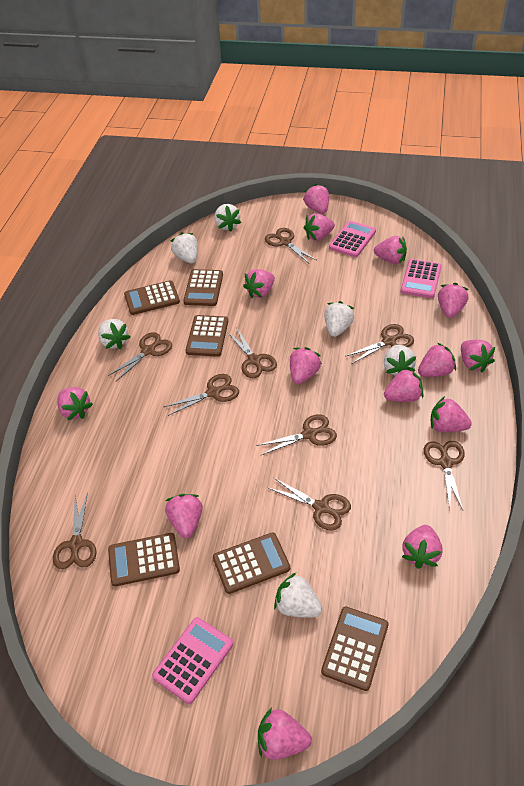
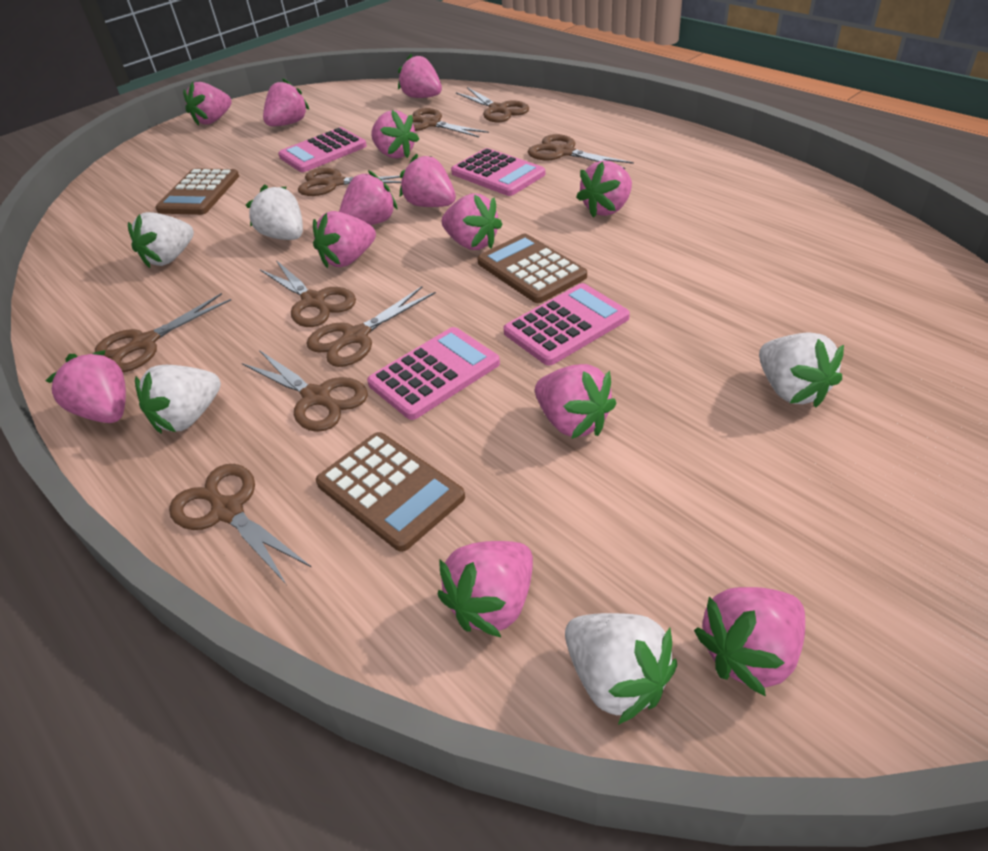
brown calculator: 6 -> 3
pink calculator: 3 -> 4
pink strawberry: 14 -> 13
white strawberry: 6 -> 5

